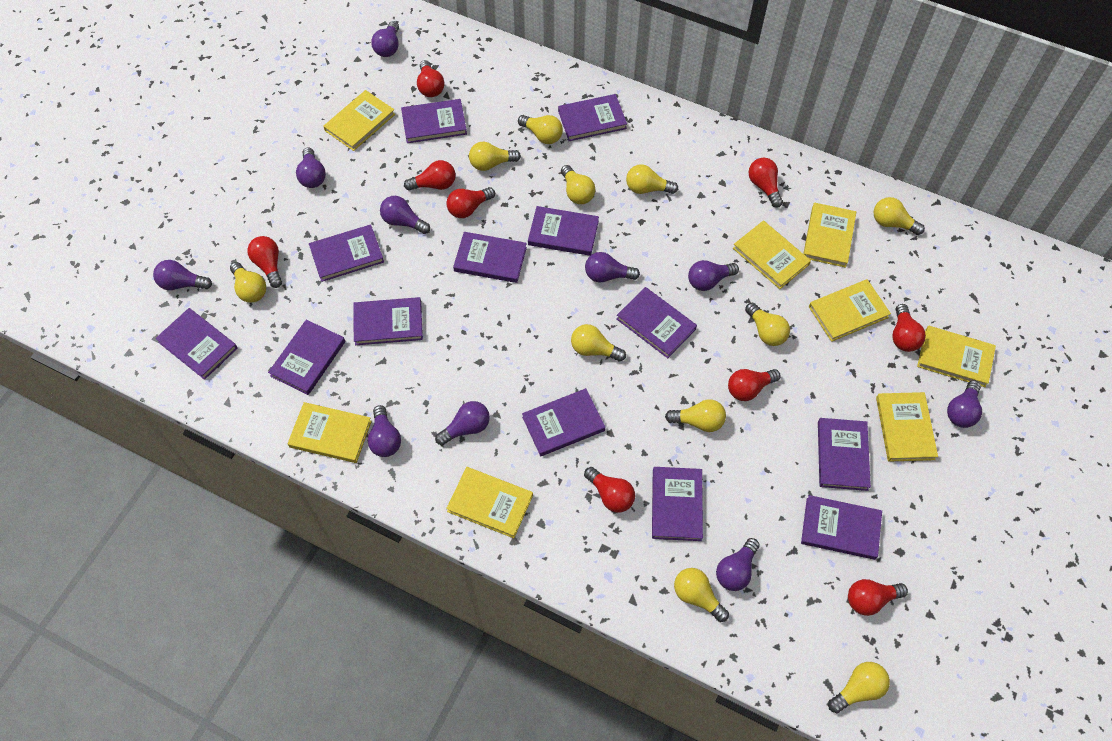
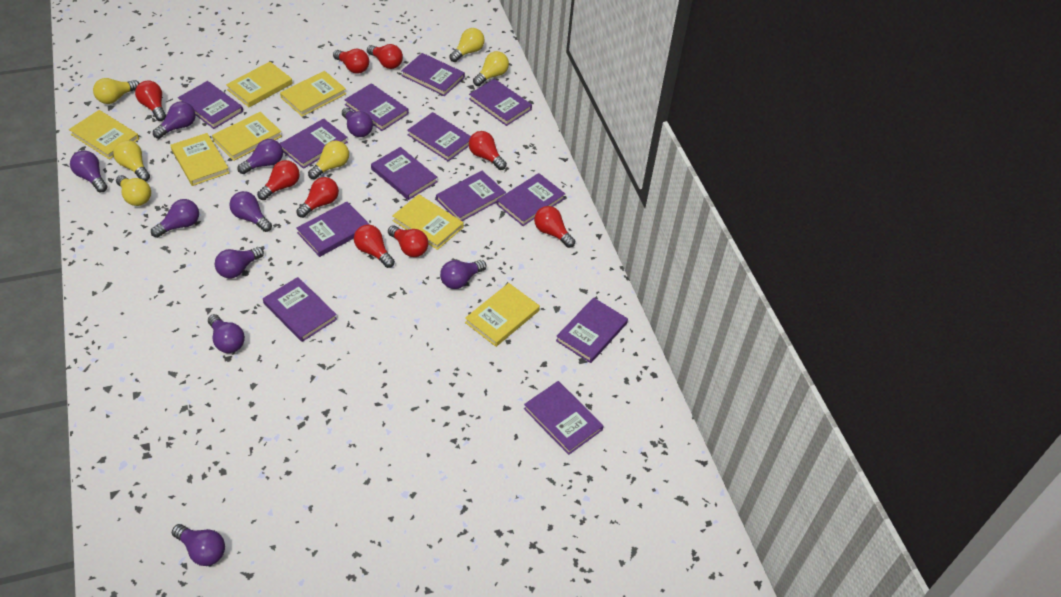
yellow book: 8 -> 7
yellow light bulb: 11 -> 6

